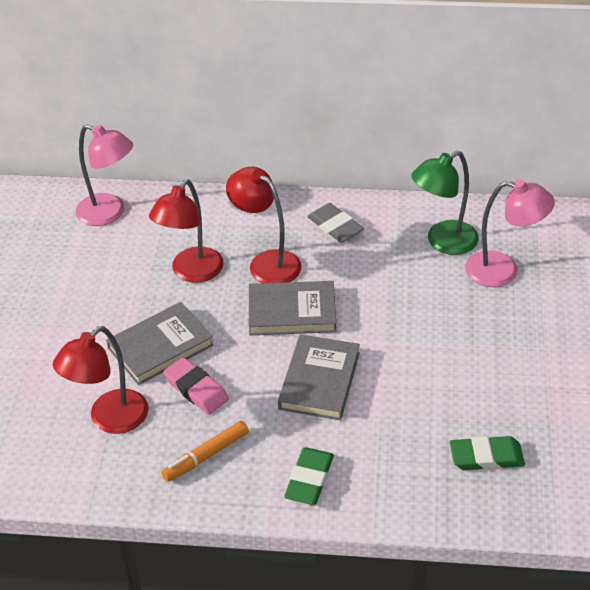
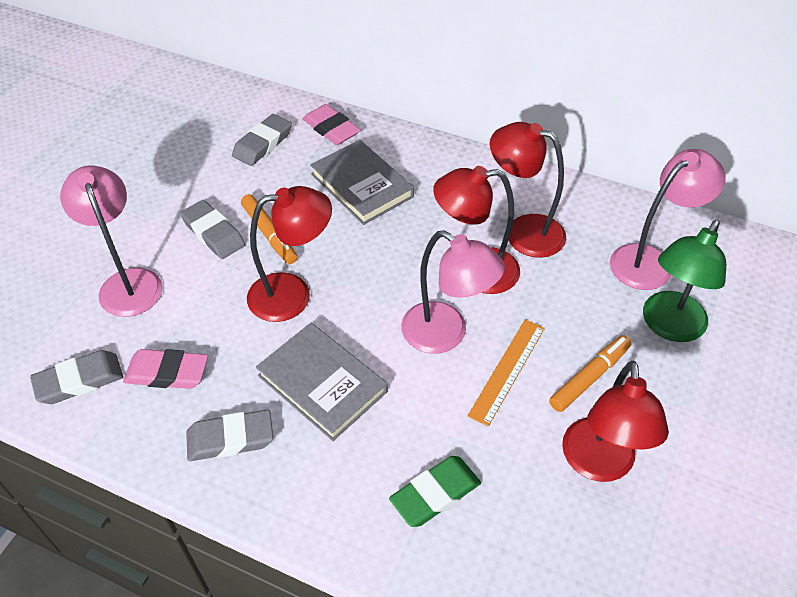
green eraser: 2 -> 1
grey book: 3 -> 2
grey eraser: 1 -> 4
orange marker: 1 -> 2
orange ruler: 0 -> 1
pink eraser: 1 -> 2
pink lamp: 2 -> 3
red lamp: 3 -> 4

